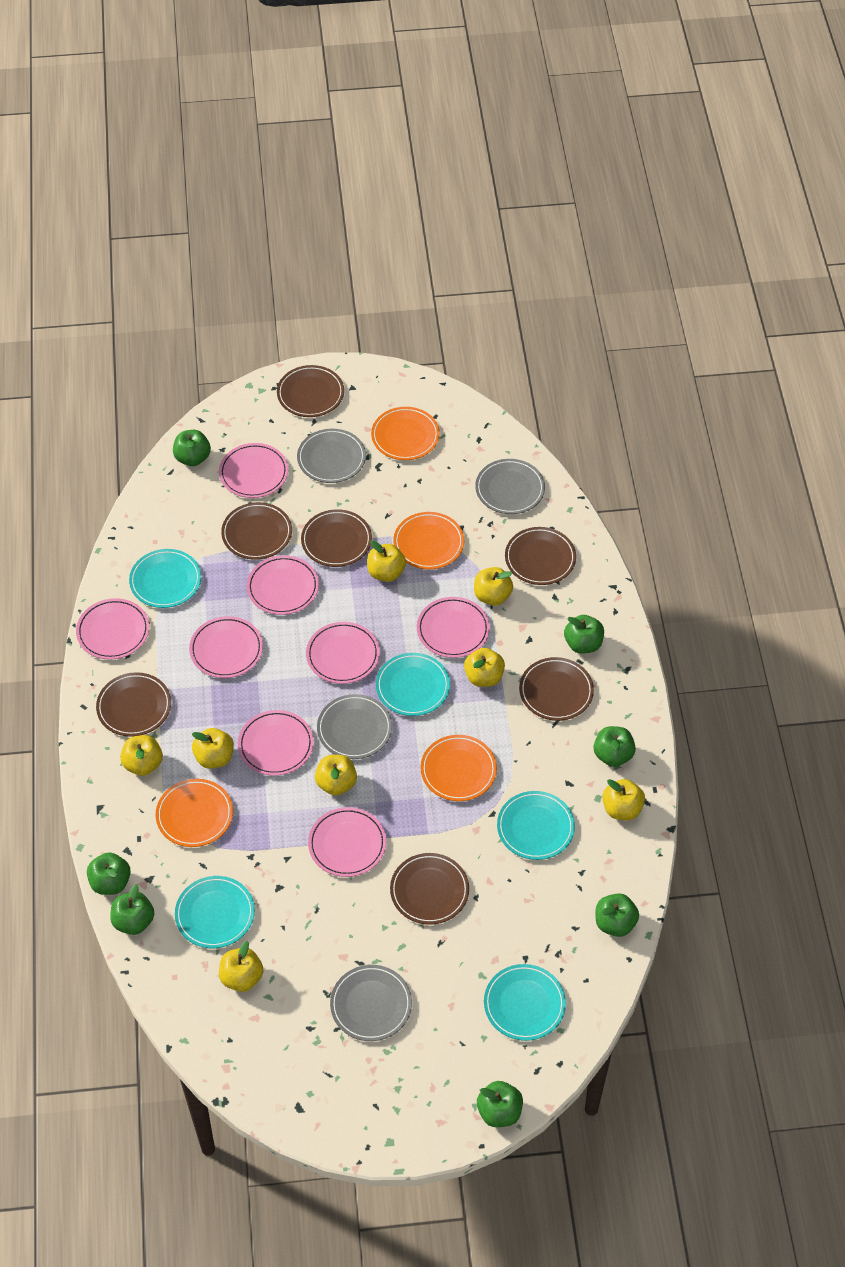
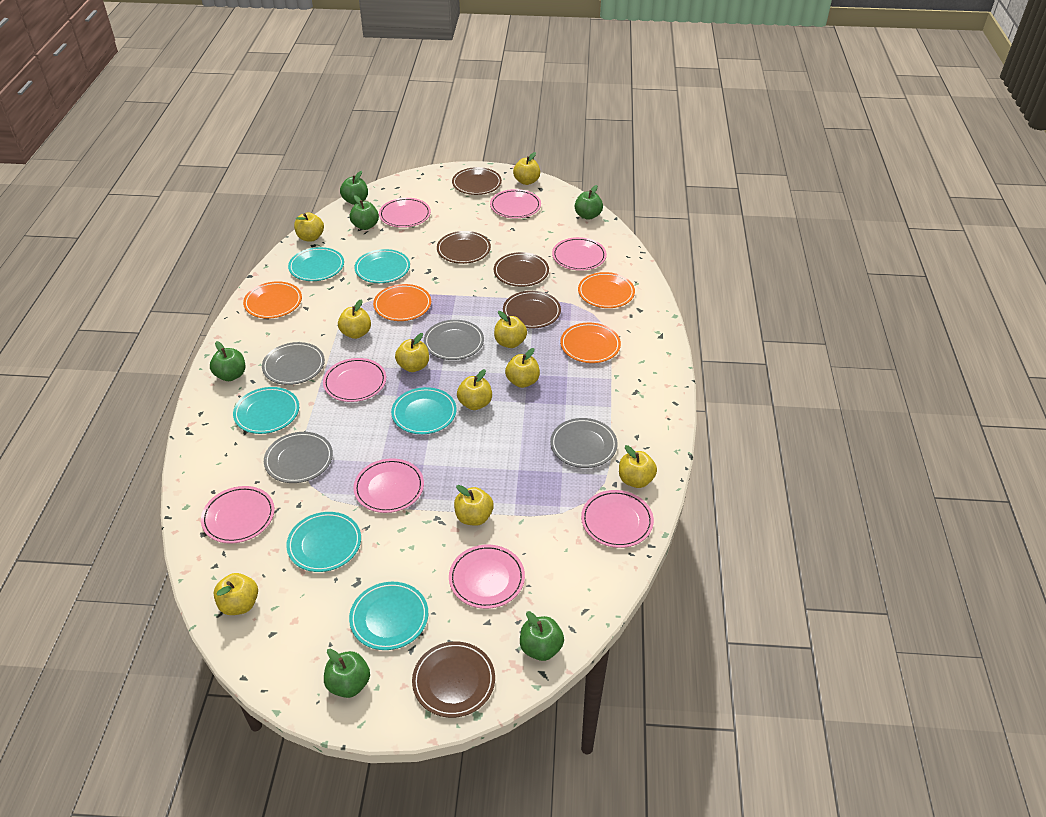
brown plate: 7 -> 5
green apple: 7 -> 6
turquoise plate: 5 -> 6
yellow apple: 8 -> 10

